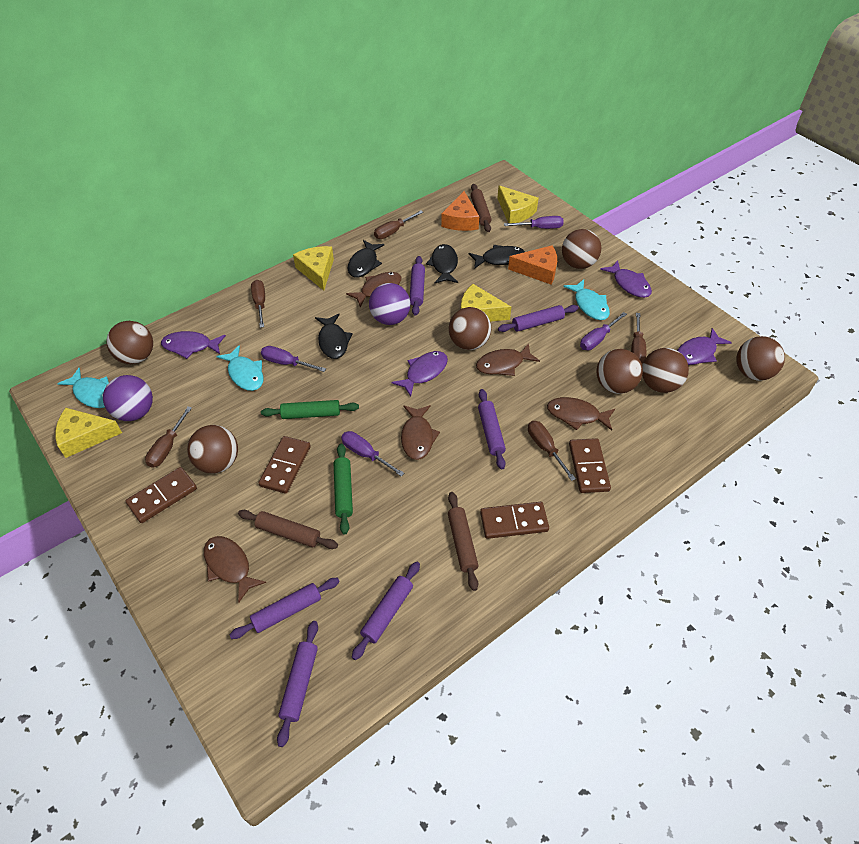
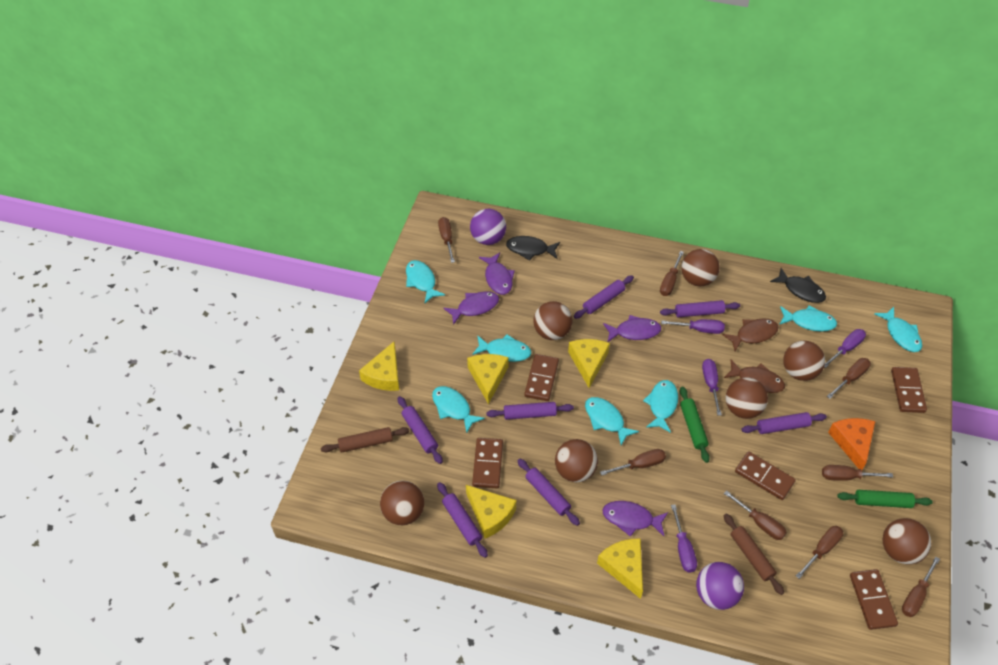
black fish: 4 -> 2
brown domino: 4 -> 5
brown fish: 5 -> 2
brown rolling pin: 3 -> 2
brown screwdriver: 5 -> 8
orange cheese: 2 -> 1
purple rolling pin: 6 -> 7
turquoise fish: 3 -> 7
yellow cheese: 4 -> 5

